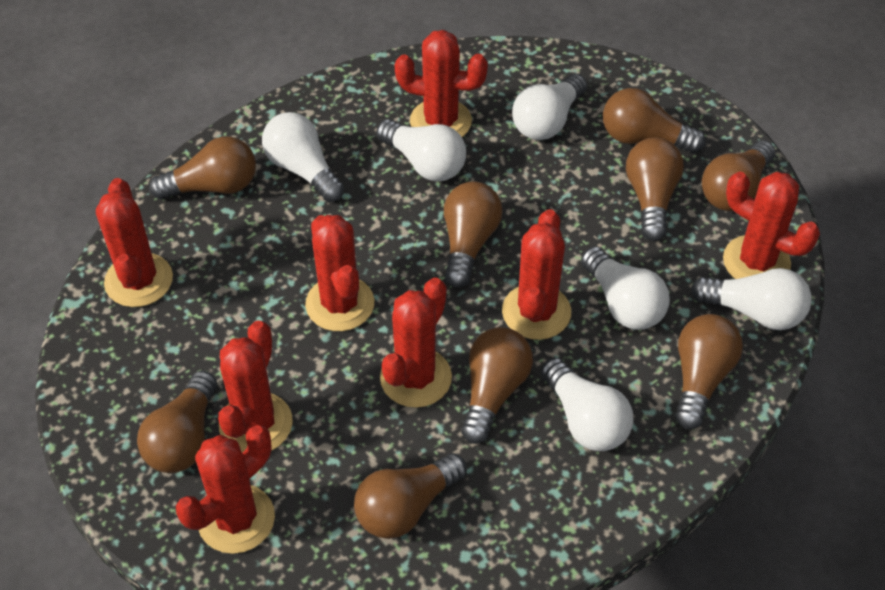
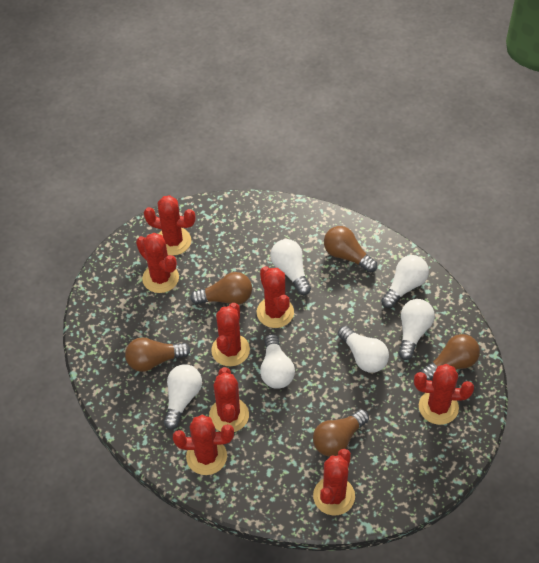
brown light bulb: 9 -> 5

